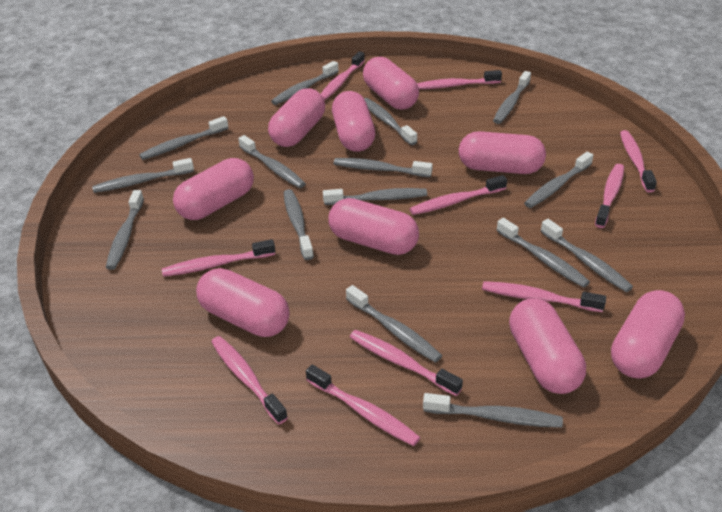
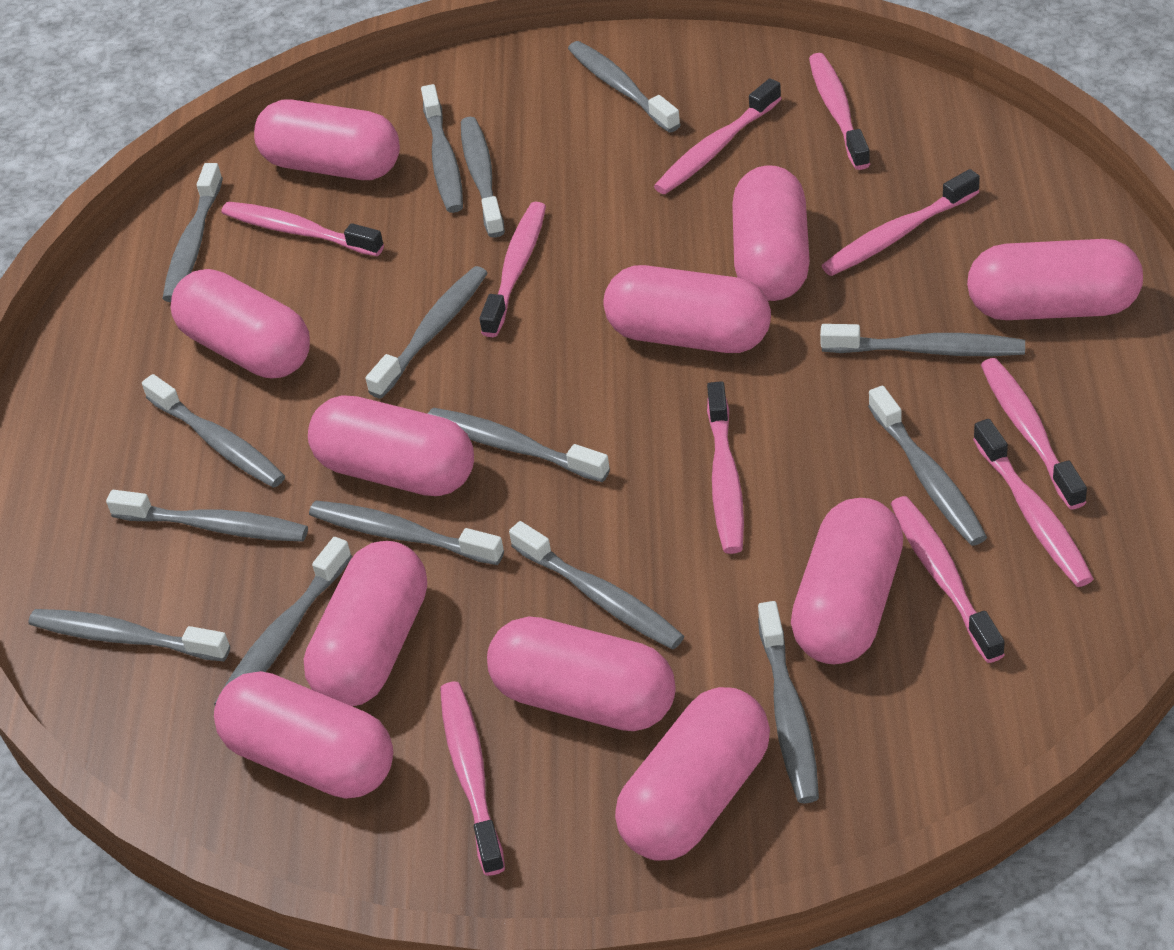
pink capsule: 9 -> 11

